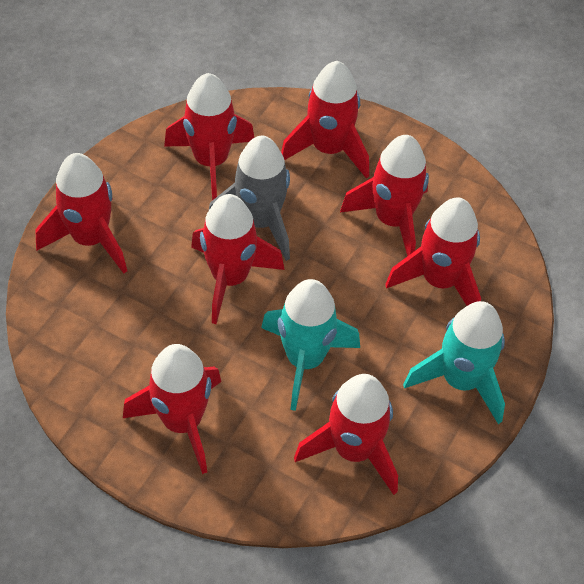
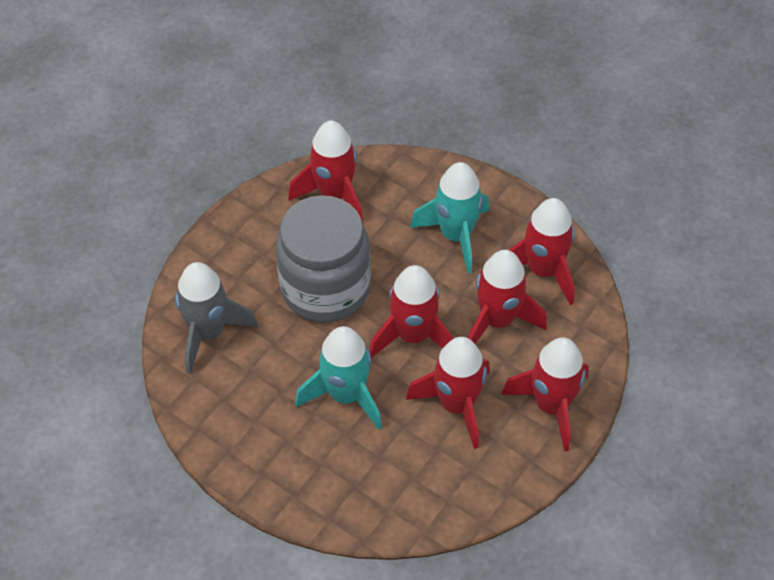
grey jar: 0 -> 1
red rocket: 8 -> 6

